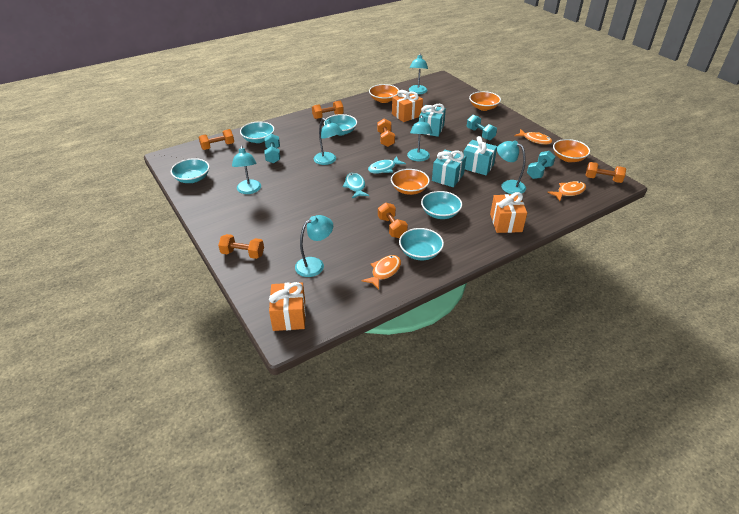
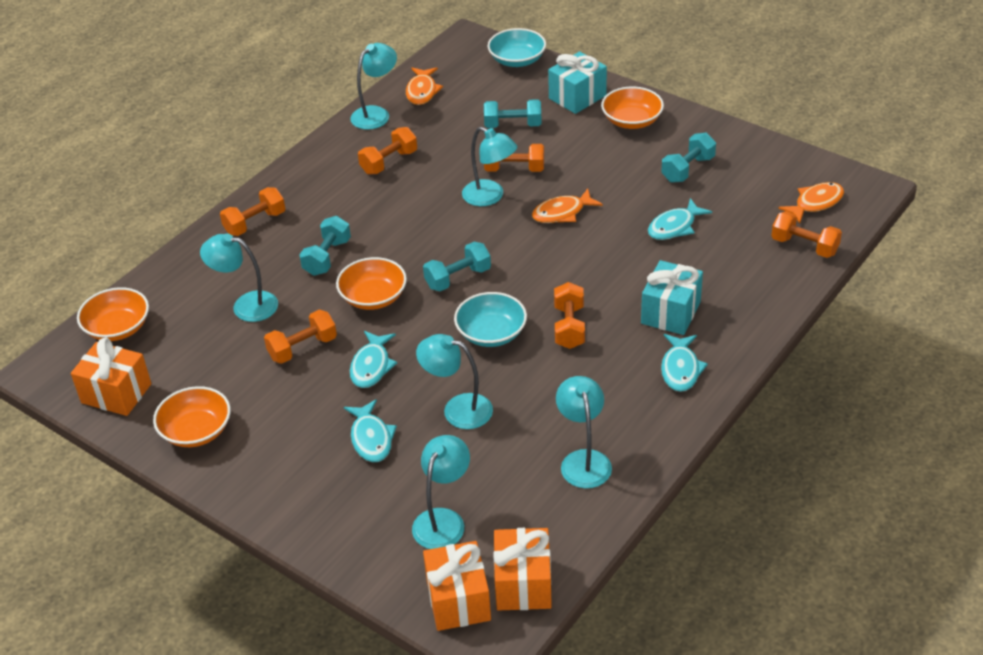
turquoise bowl: 5 -> 2
turquoise dumbbell: 3 -> 4
turquoise fish: 2 -> 4
turquoise gift: 3 -> 2

